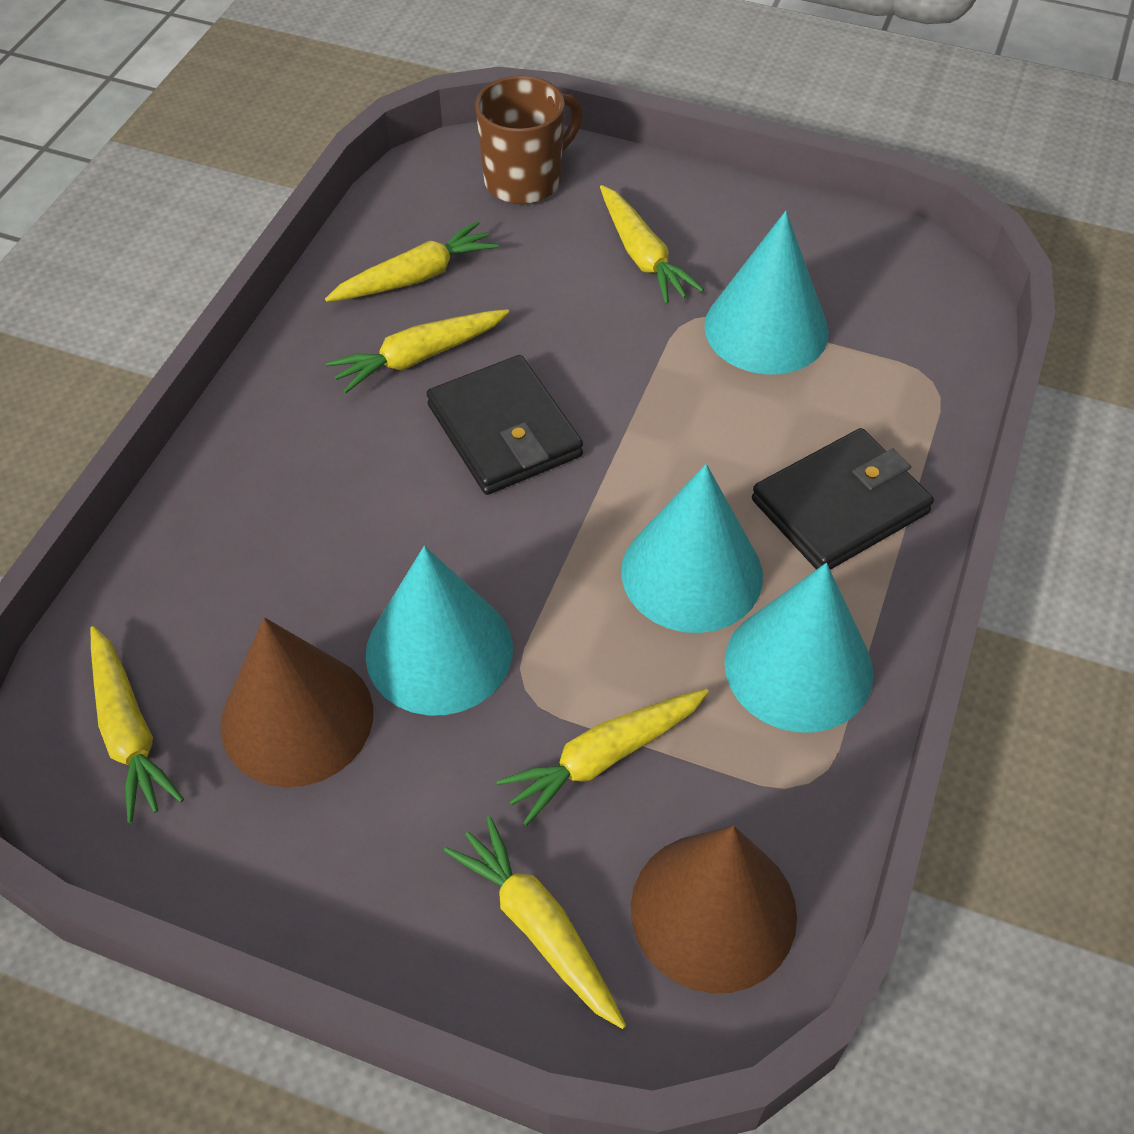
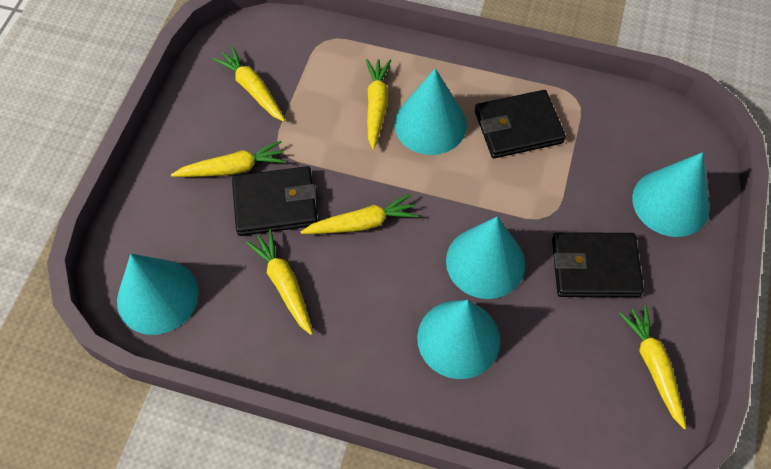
black wallet: 2 -> 3
brown cone: 2 -> 0
brown mug: 1 -> 0
turquoise cone: 4 -> 5

